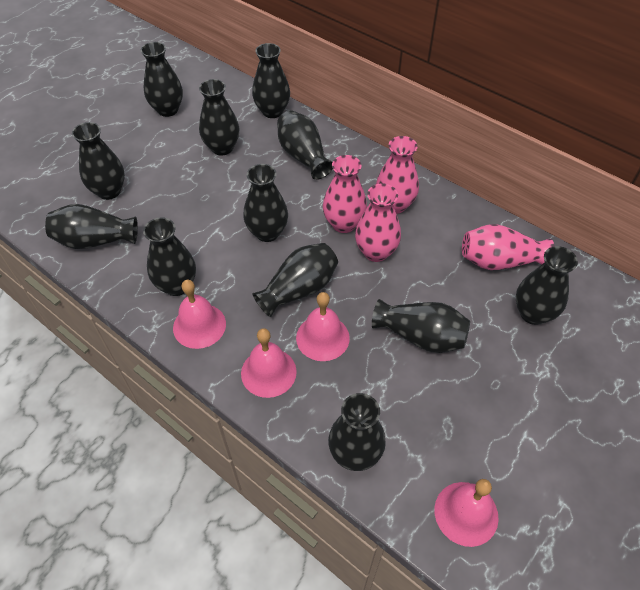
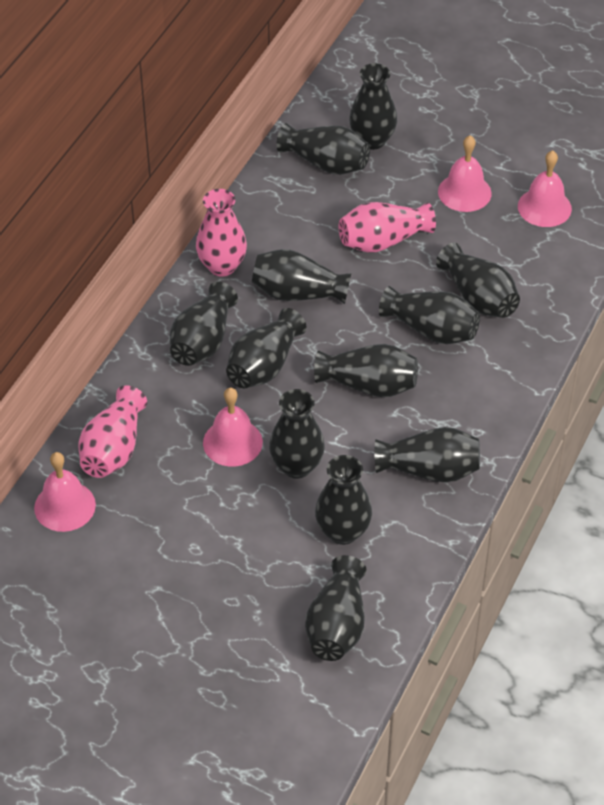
pink vase: 4 -> 3

